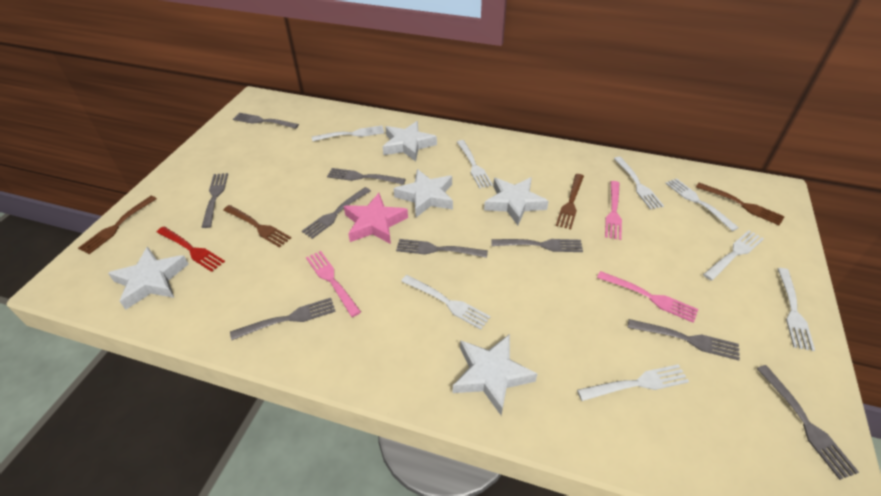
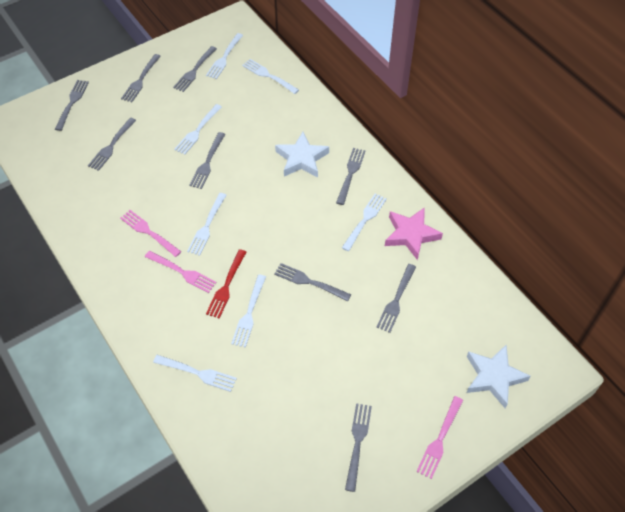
brown fork: 4 -> 0
white fork: 8 -> 7
white star: 5 -> 2

